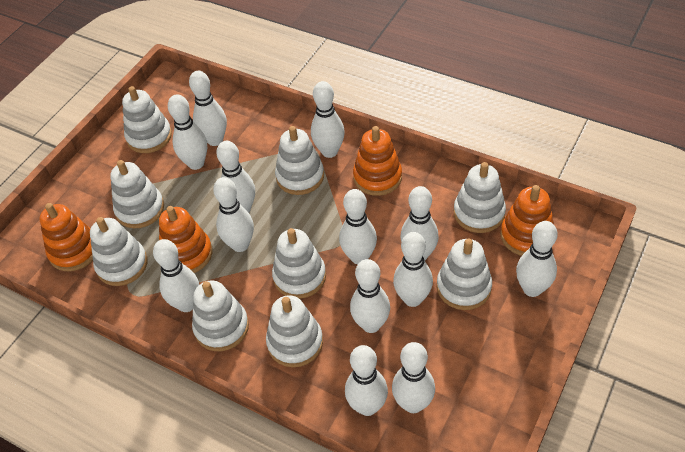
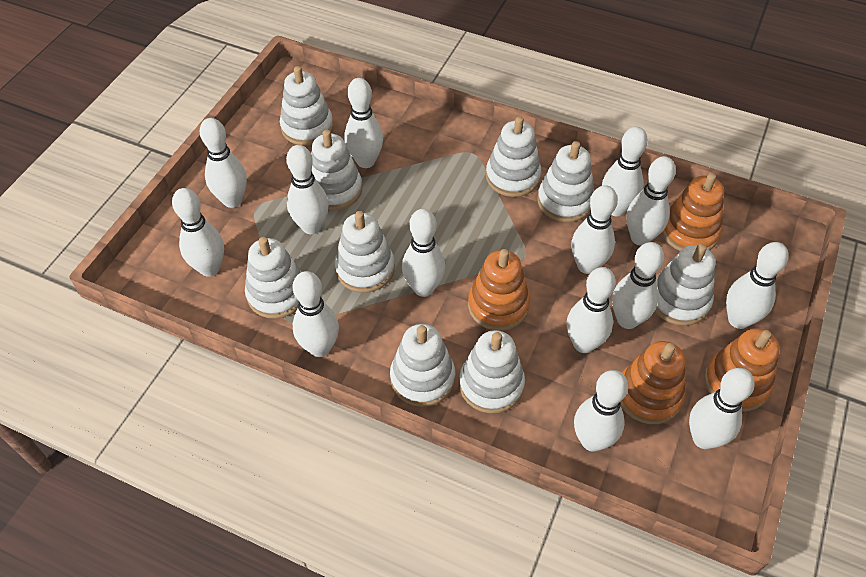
white bowling pin: 13 -> 14

